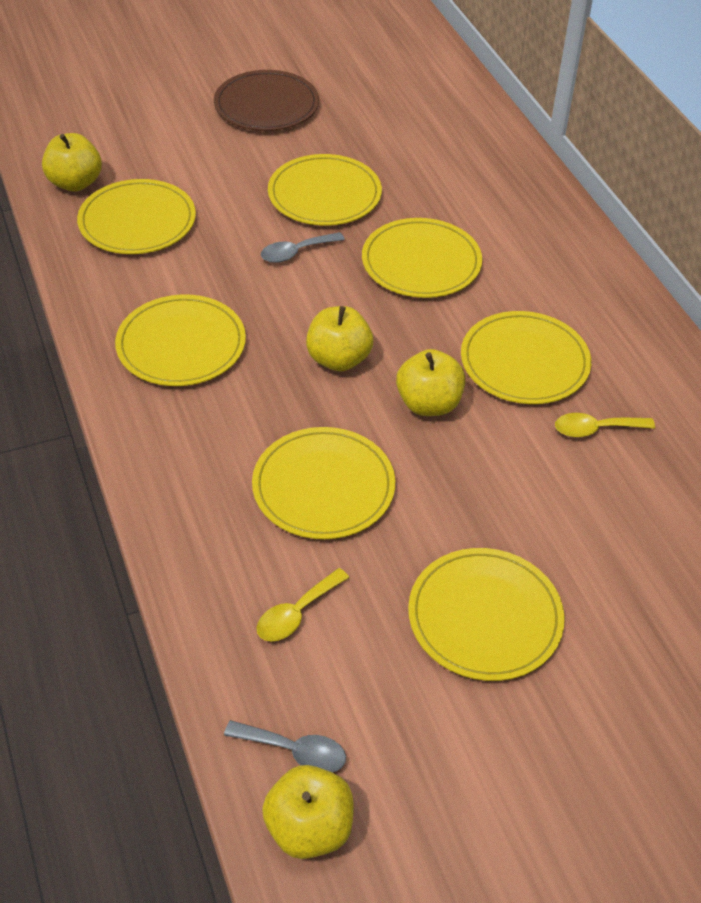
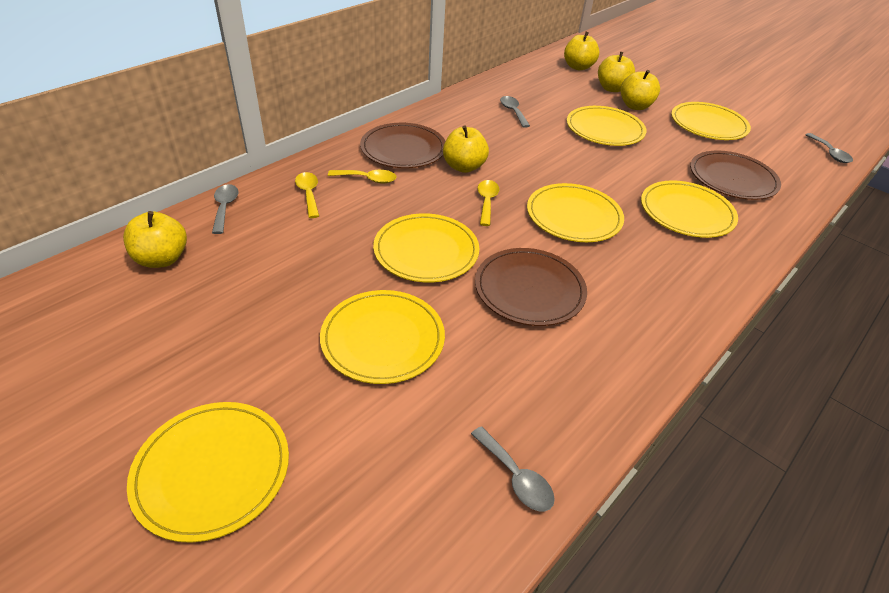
brown plate: 1 -> 3
grey spoon: 2 -> 4
yellow apple: 4 -> 5
yellow spoon: 2 -> 3

